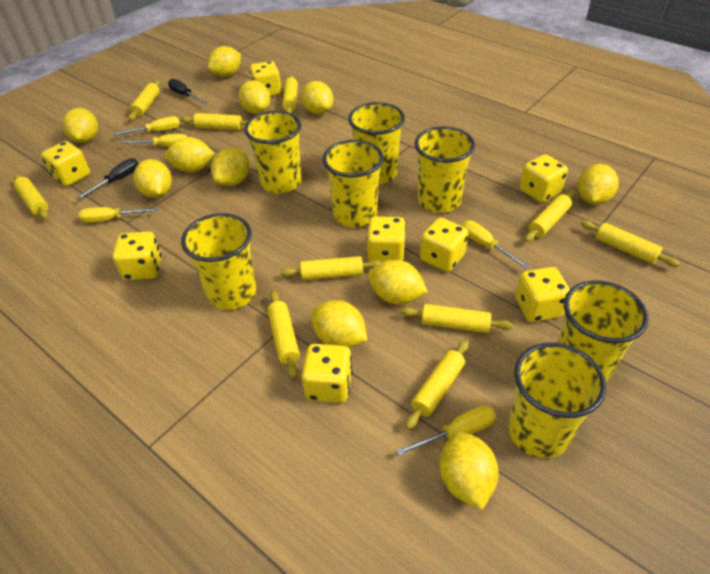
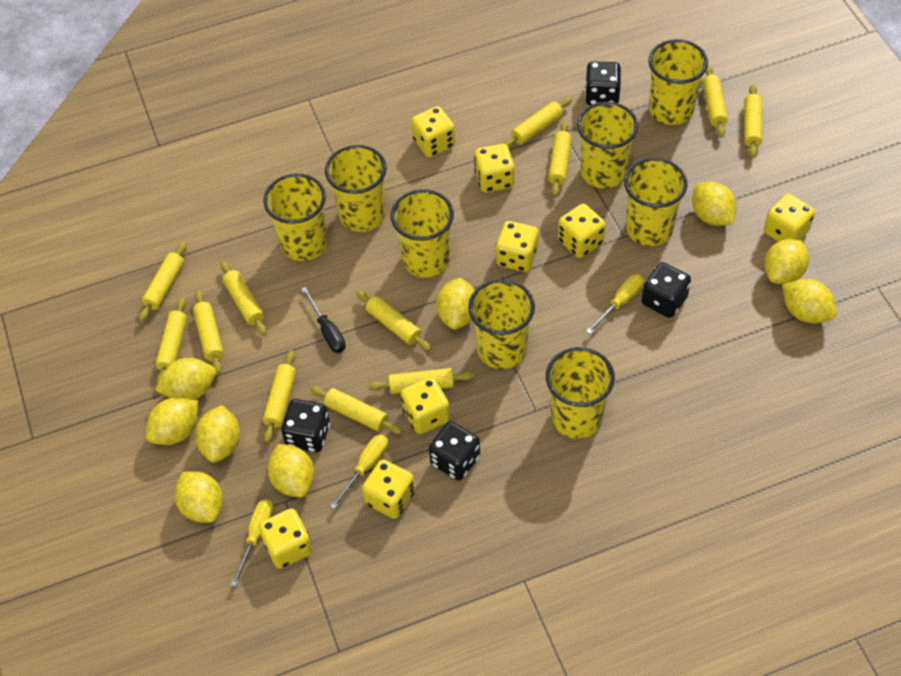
black dice: 0 -> 4
black screwdriver: 2 -> 1
yellow cup: 7 -> 8
yellow lemon: 11 -> 9
yellow rolling pin: 10 -> 12
yellow screwdriver: 5 -> 3

